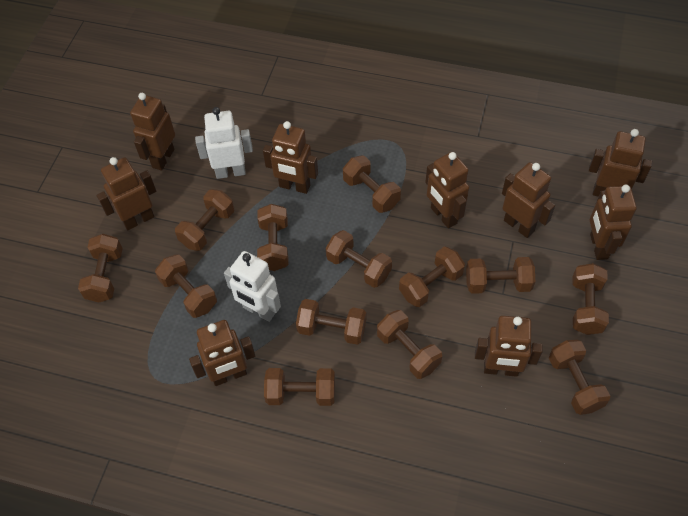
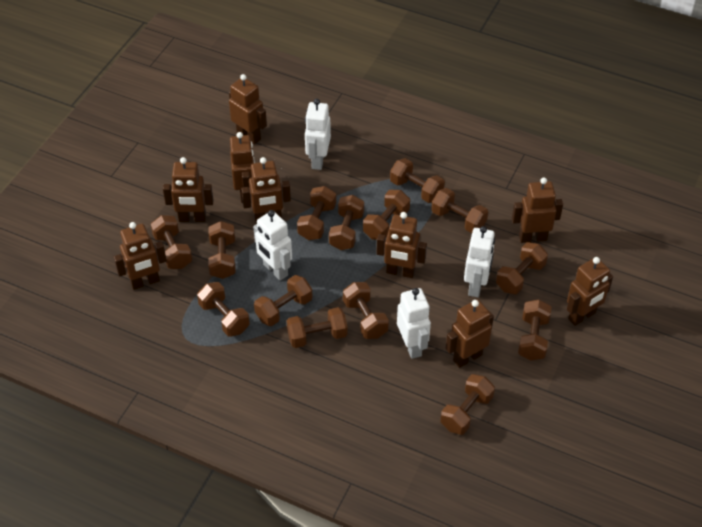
brown dumbbell: 13 -> 14
white robot: 2 -> 4

